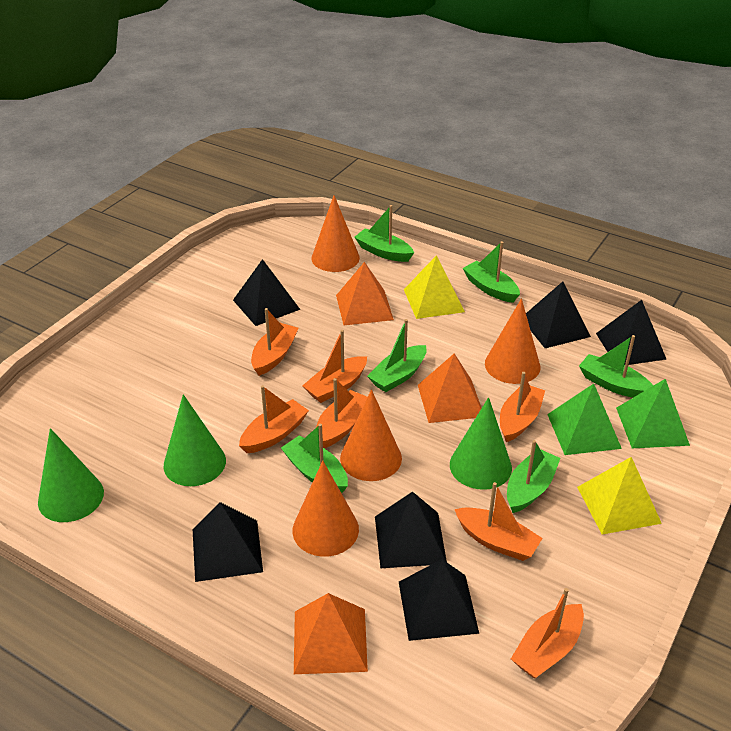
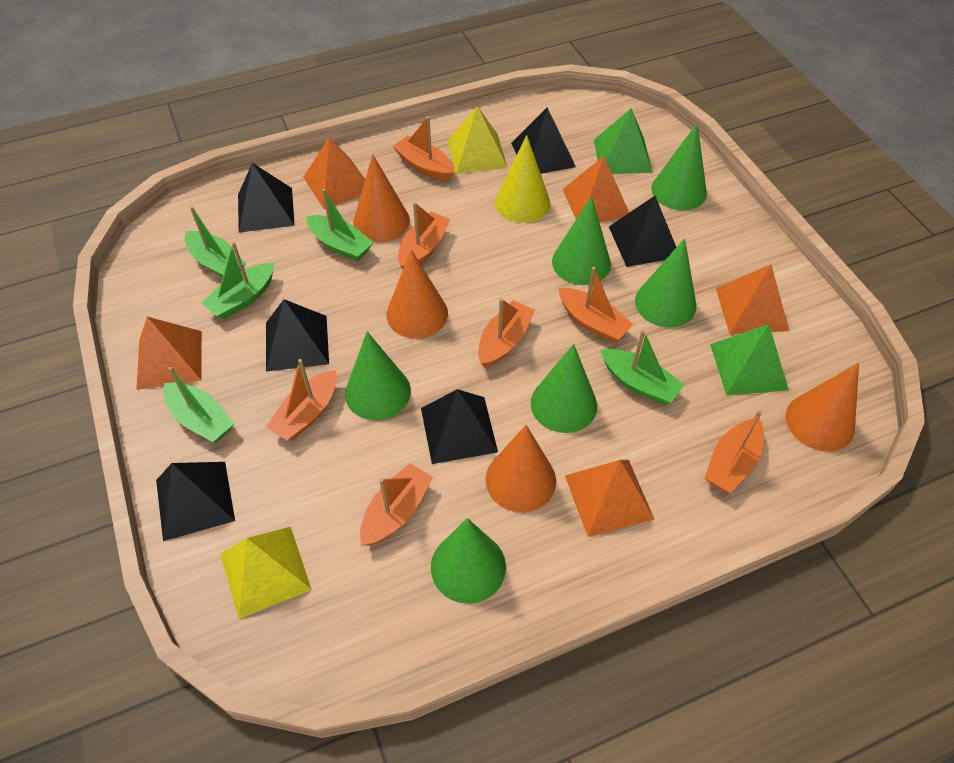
green boat: 6 -> 5
green cone: 3 -> 6
orange pyramid: 3 -> 5
yellow cone: 0 -> 1

